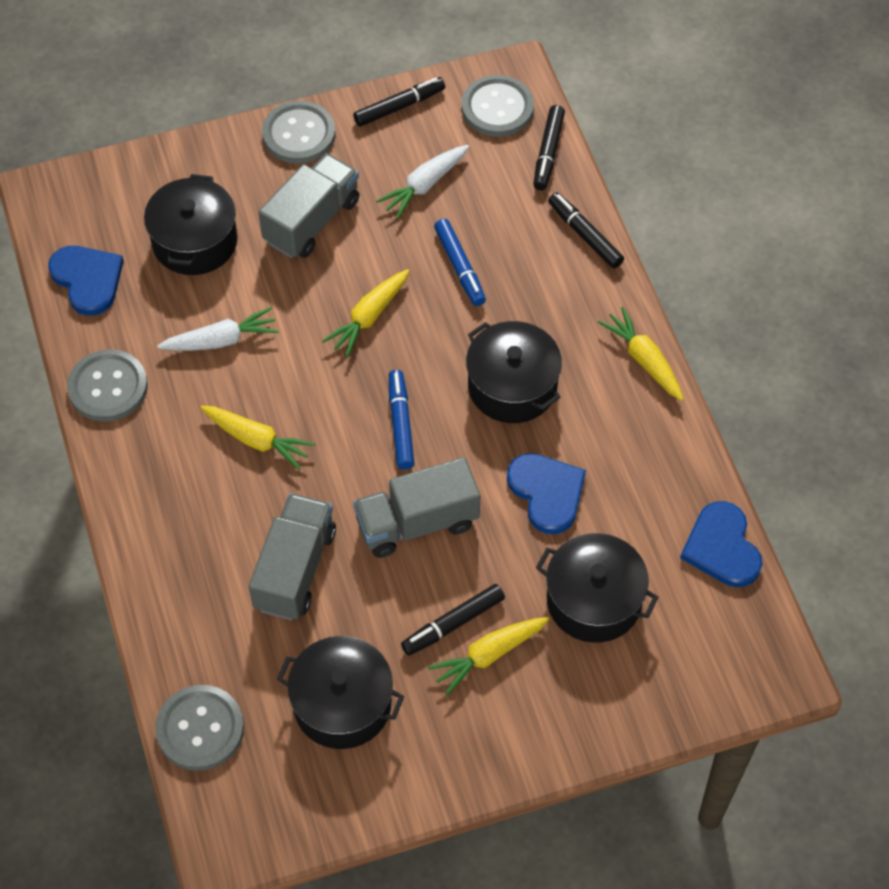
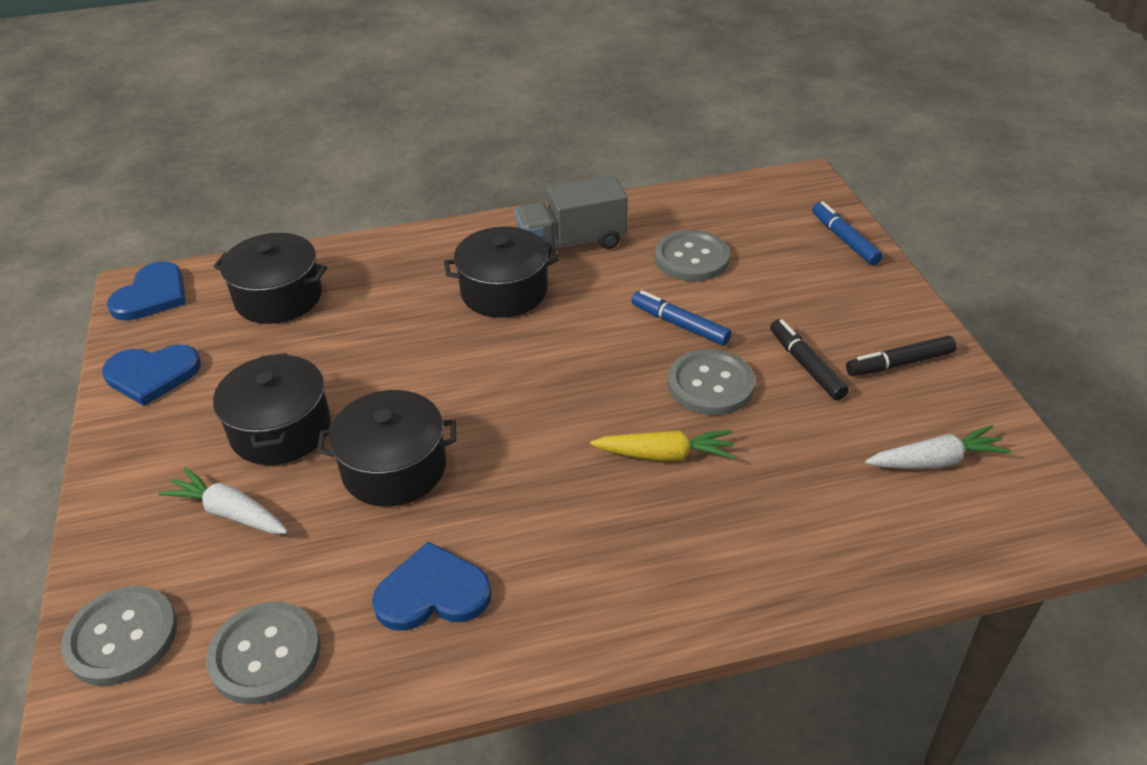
black marker: 4 -> 2
grey truck: 3 -> 1
yellow carrot: 4 -> 1

